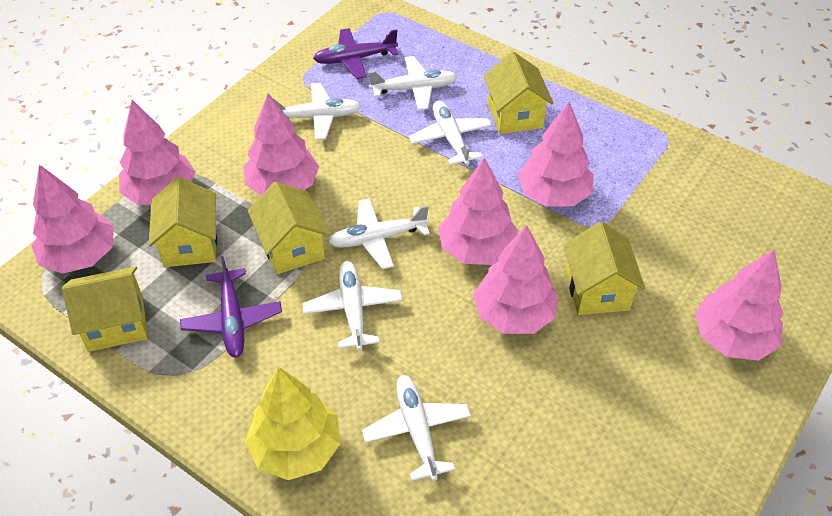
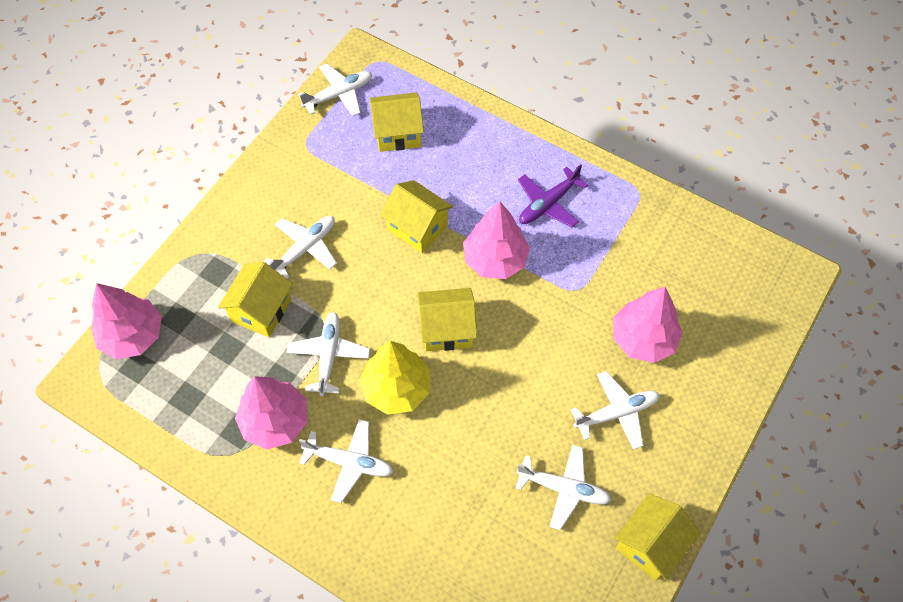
pink tree: 7 -> 4
purple plane: 2 -> 1

